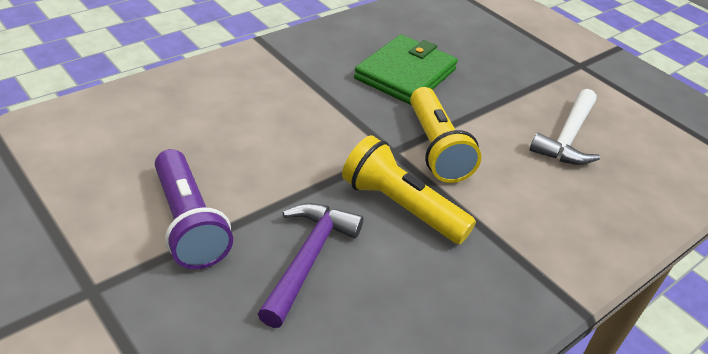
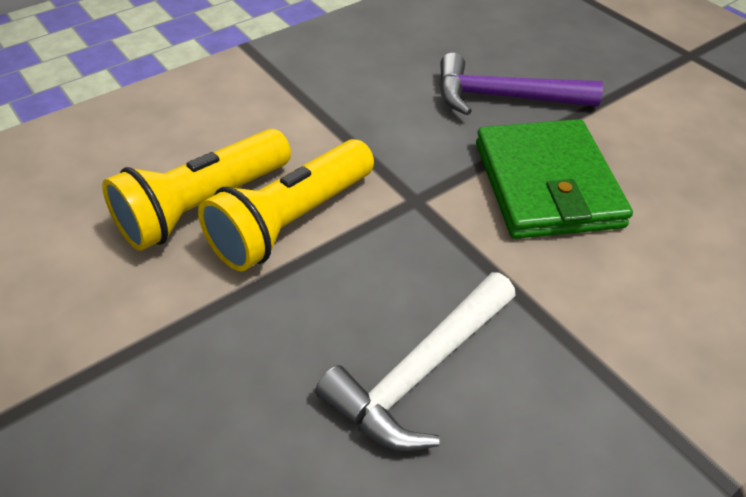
purple flashlight: 1 -> 0

